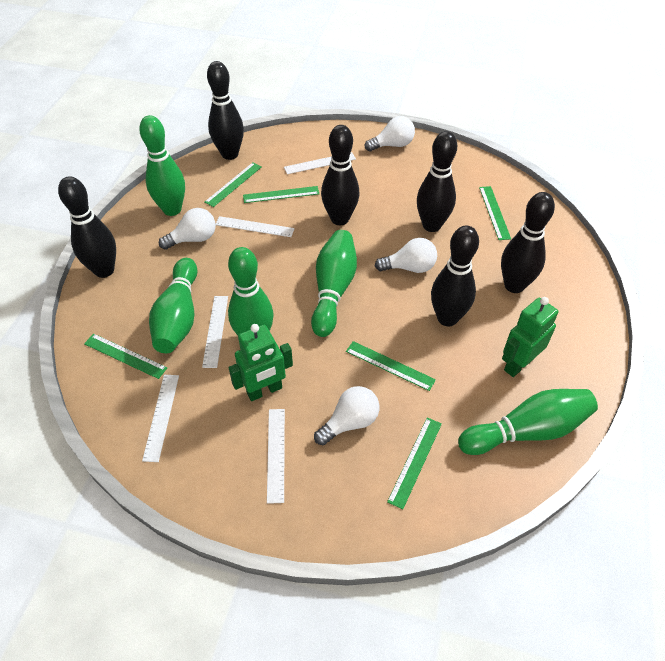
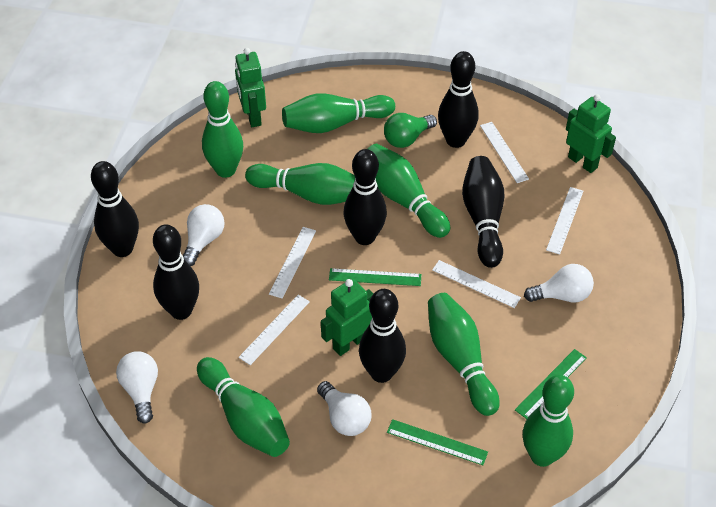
green bowling pin: 5 -> 7
green light bulb: 0 -> 1
green robot: 2 -> 3
green ruler: 6 -> 3

